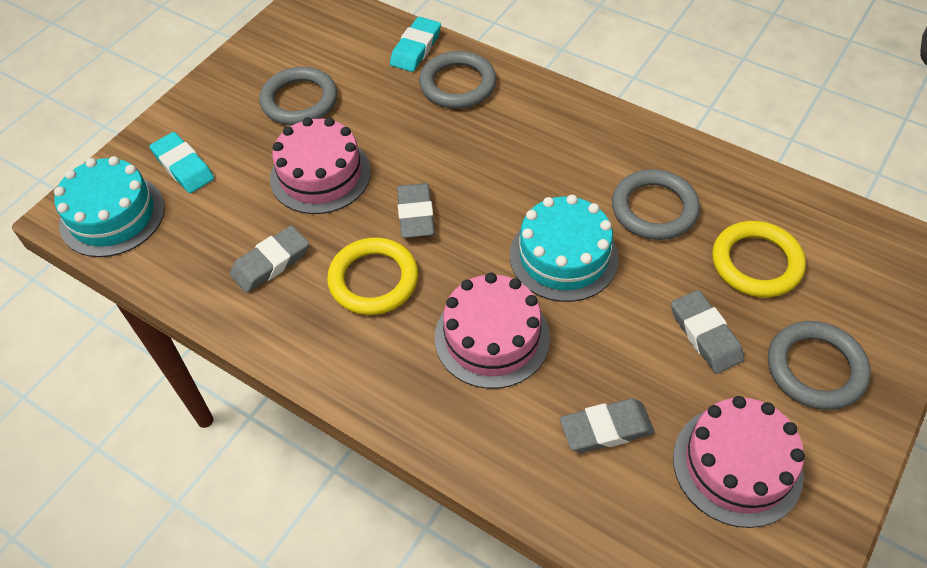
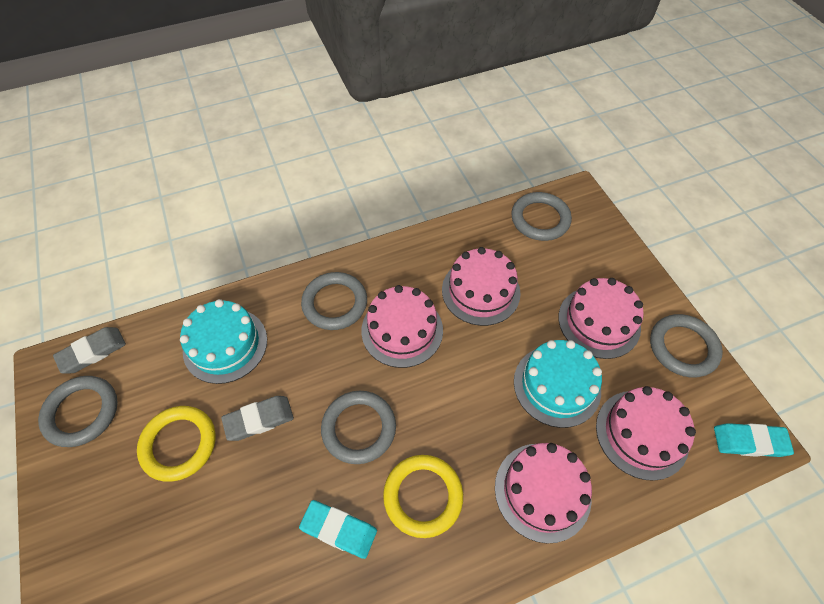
grey eraser: 4 -> 2
grey ring: 4 -> 5
pink cake: 3 -> 5

